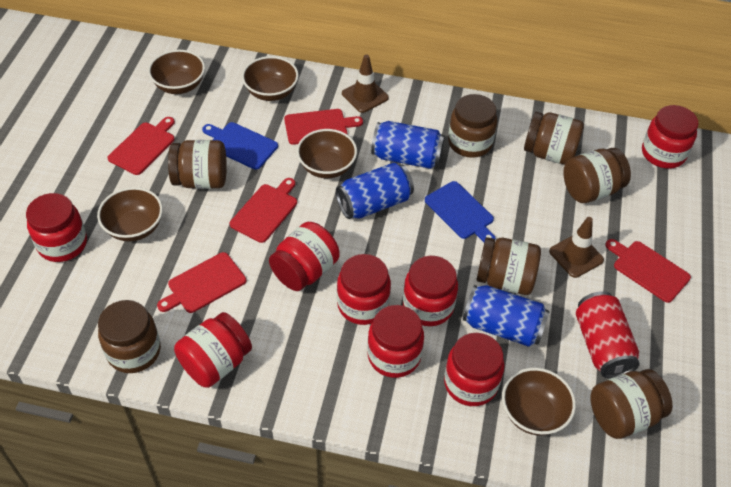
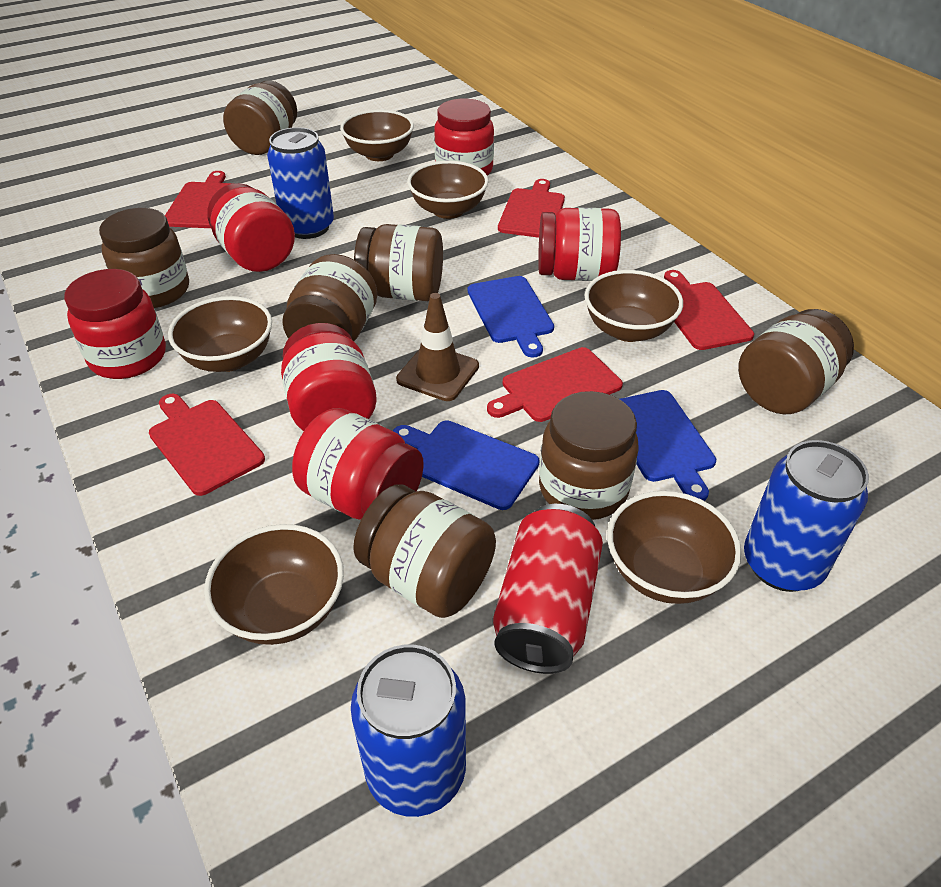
blue cutting board: 2 -> 3
brown bowl: 5 -> 6
brown traffic cone: 2 -> 1
red jar: 8 -> 6

